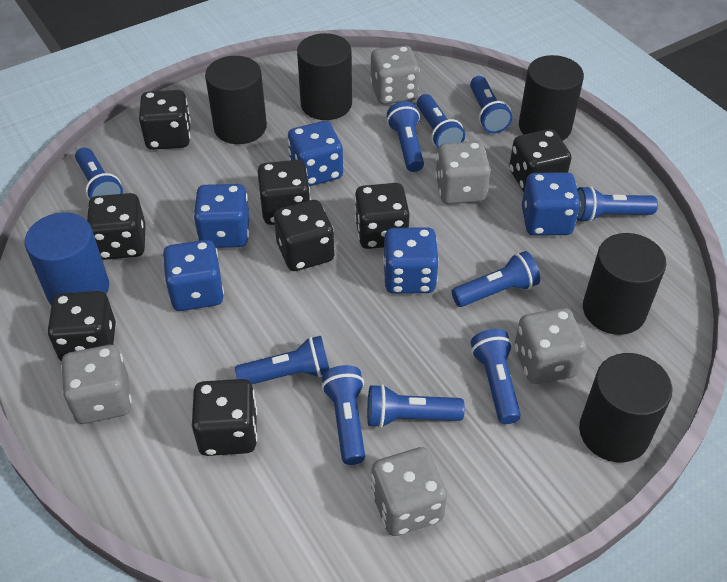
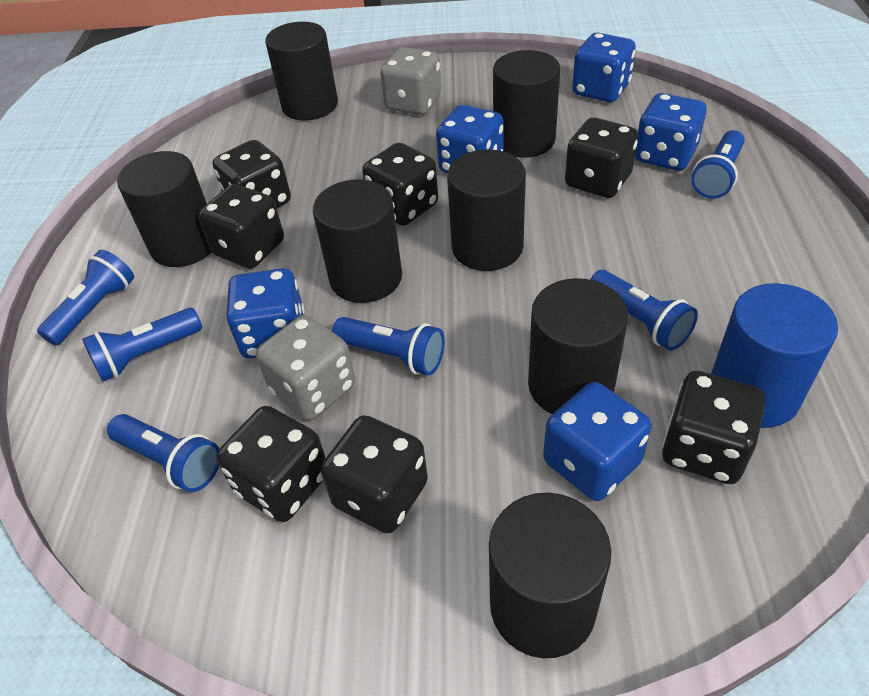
black cylinder: 5 -> 7
black dice: 8 -> 7
blue flashlight: 10 -> 6
grey dice: 5 -> 2

